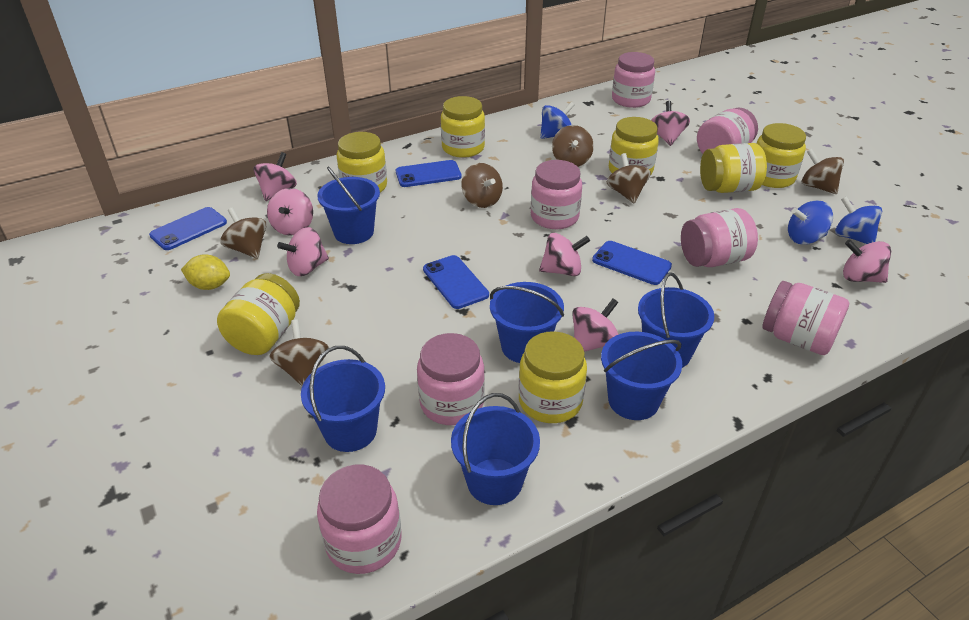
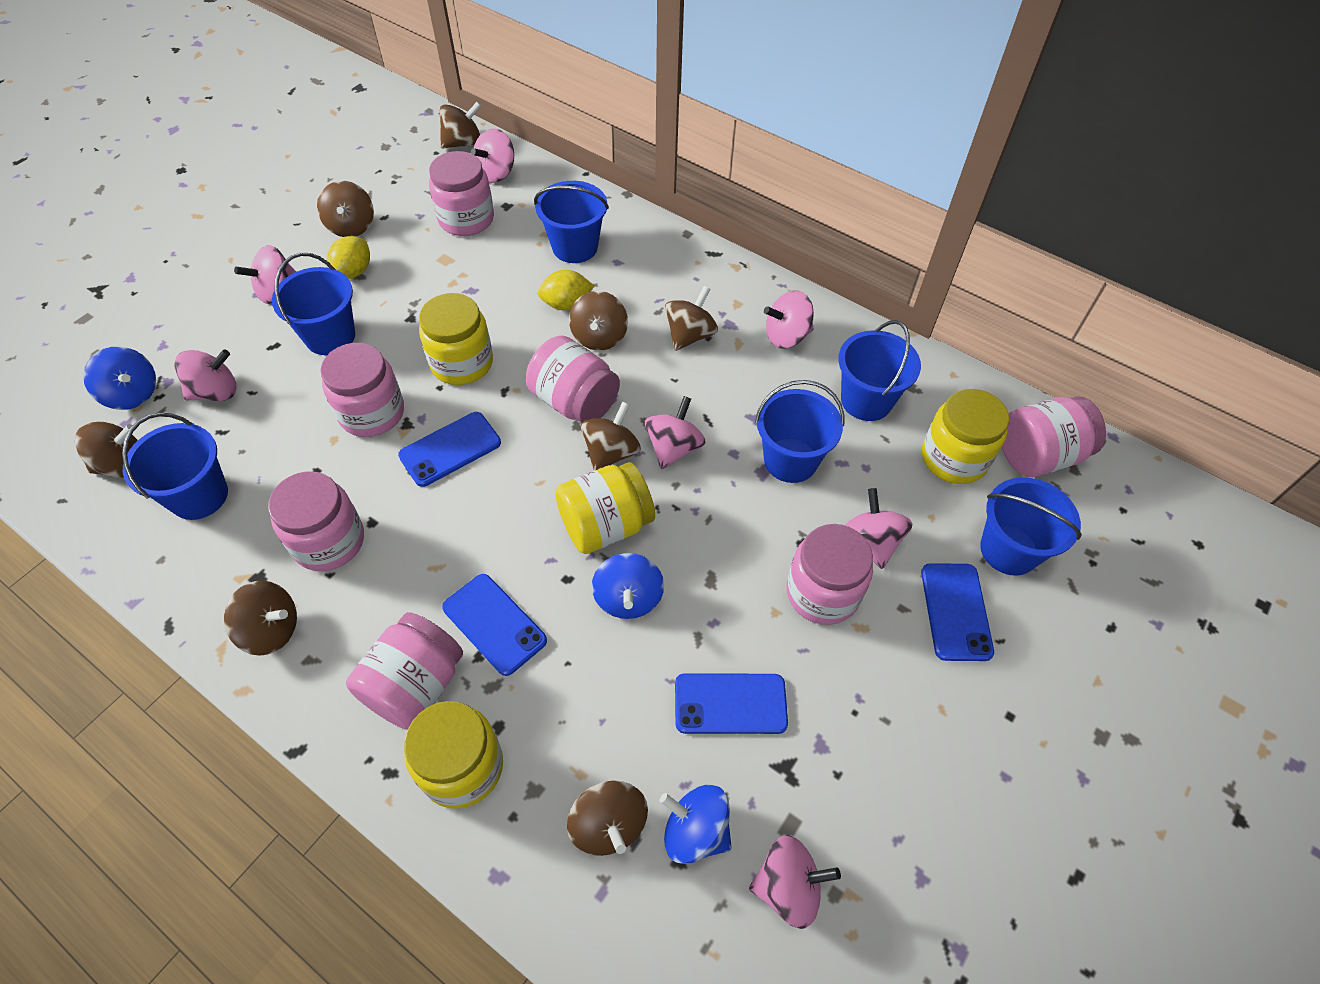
brown spinning top: 6 -> 8
yellow jar: 7 -> 4
yellow lemon: 1 -> 2

